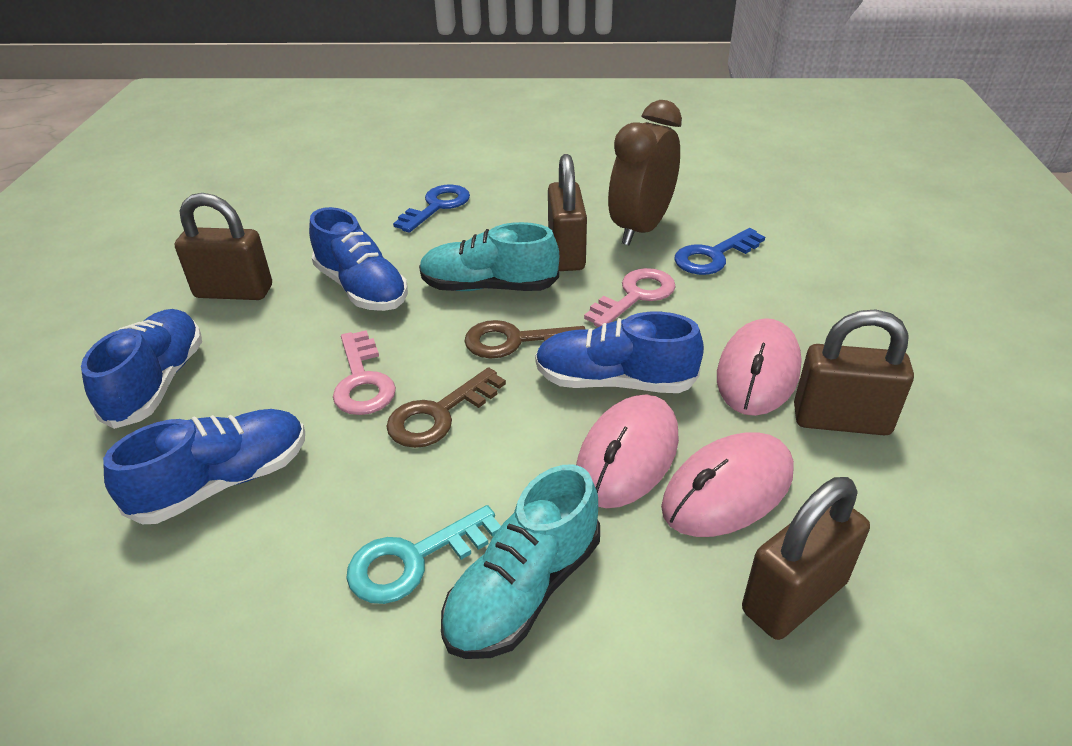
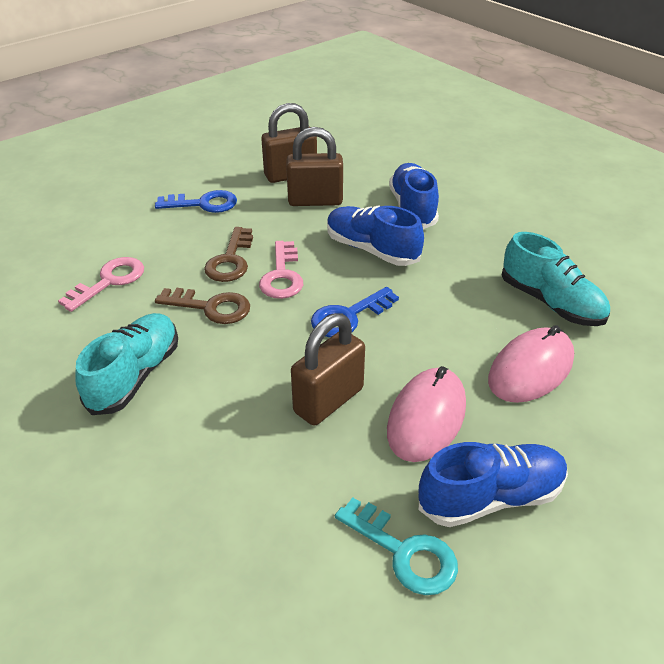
blue shoe: 4 -> 3
brown clock: 1 -> 0
brown padlock: 4 -> 3
pink mouse: 3 -> 2

